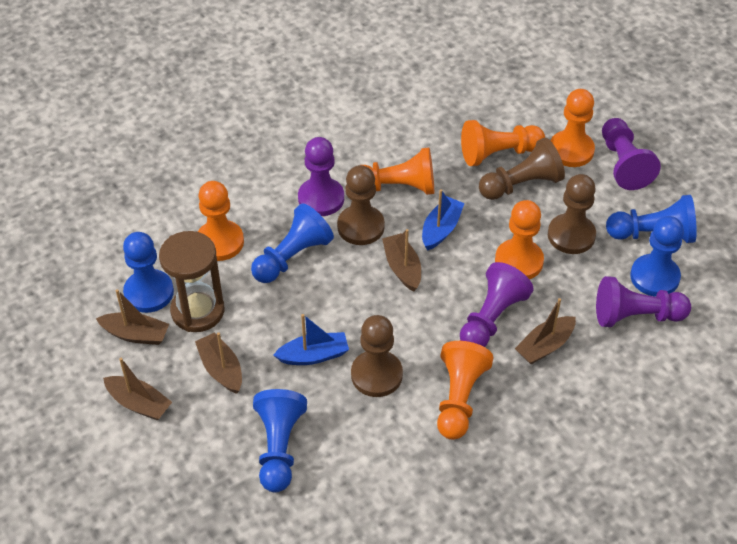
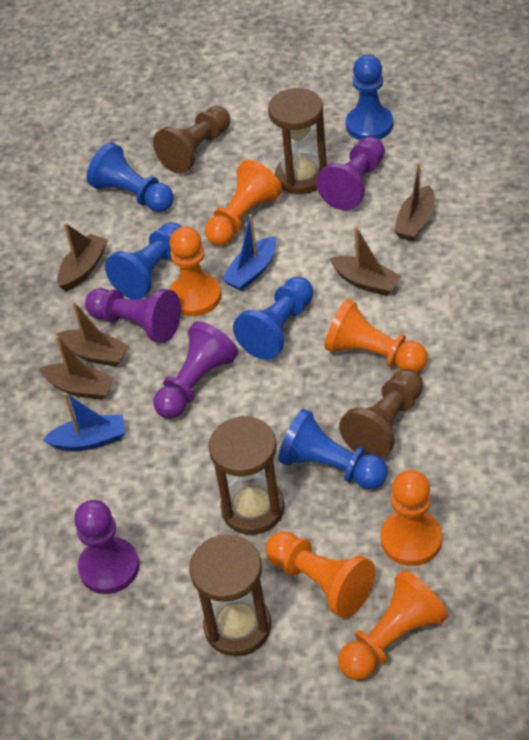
brown hourglass: 1 -> 3
brown pawn: 4 -> 2

